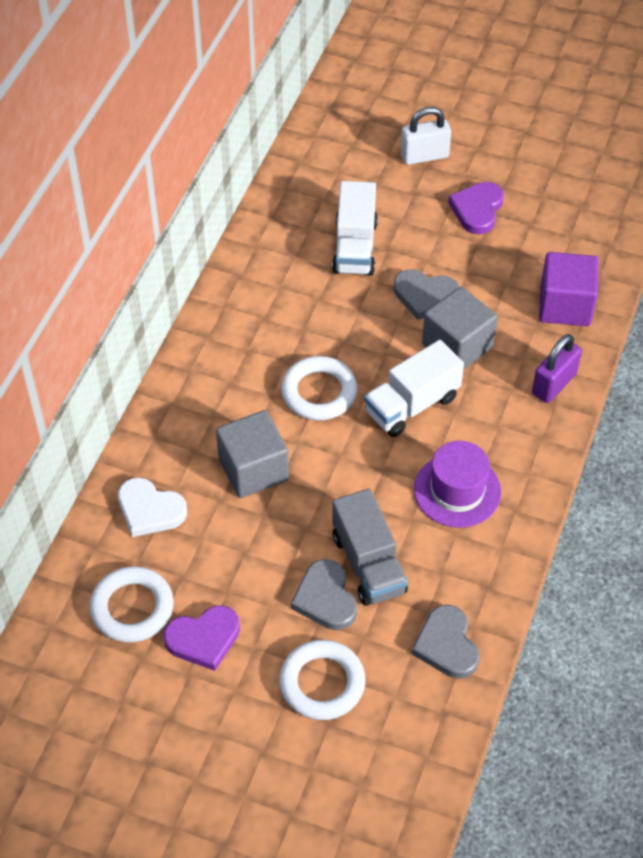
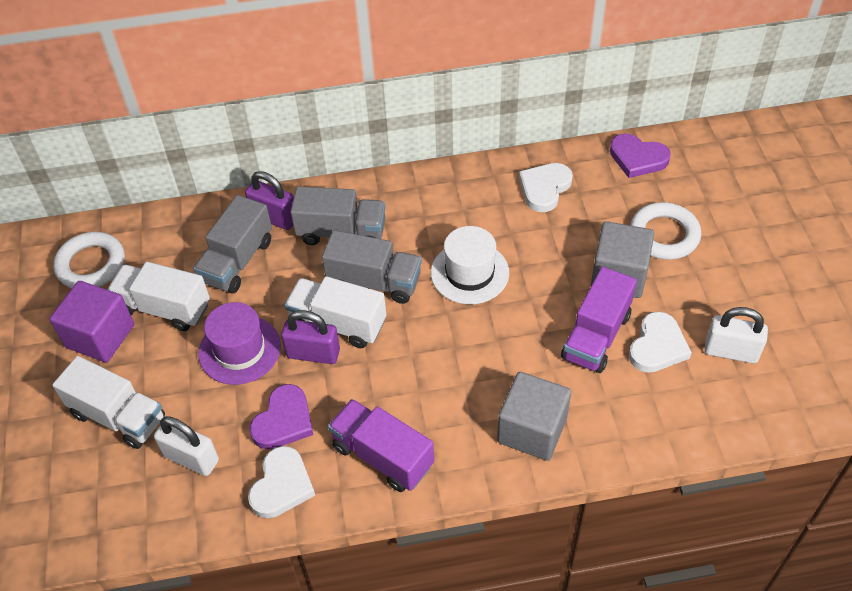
grey heart: 3 -> 0
grey truck: 1 -> 3
purple padlock: 1 -> 2
purple truck: 0 -> 2
white hat: 0 -> 1
white heart: 1 -> 3
white padlock: 1 -> 2
white ring: 3 -> 2
white truck: 2 -> 3

